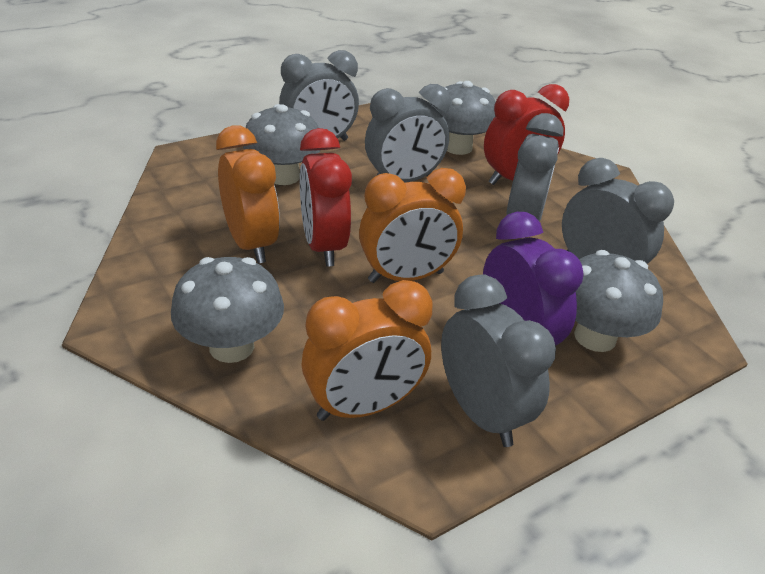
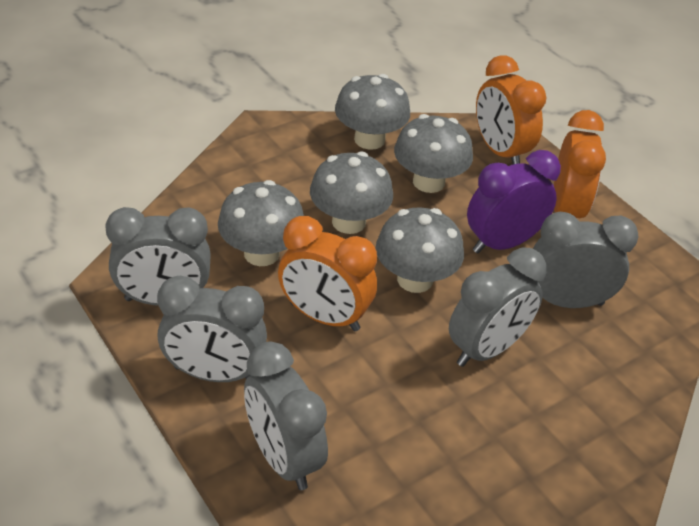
grey mushroom: 4 -> 5
red clock: 2 -> 0

